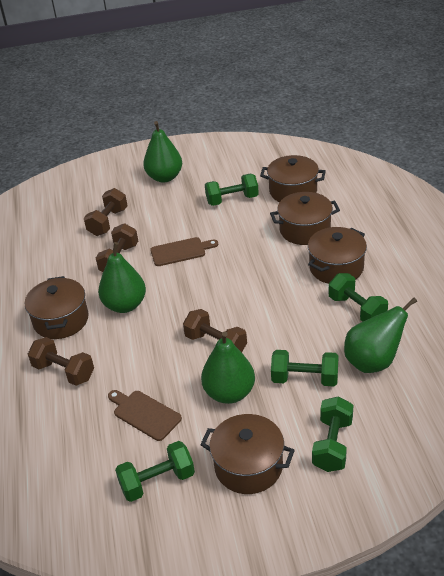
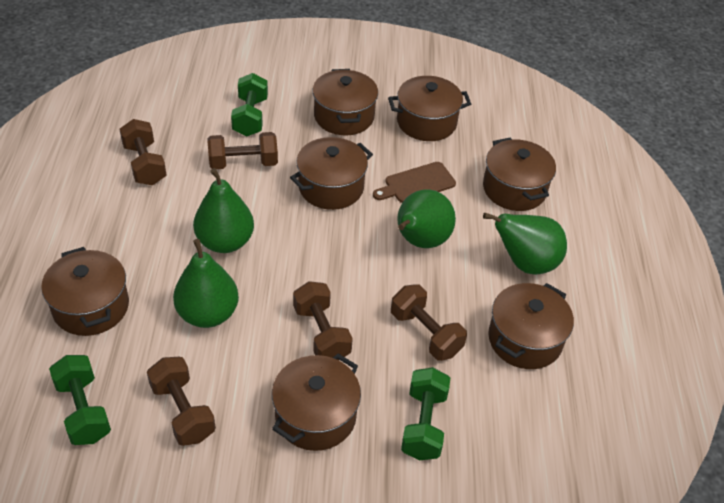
brown cutting board: 2 -> 1
brown dumbbell: 4 -> 5
brown pot: 5 -> 7
green dumbbell: 5 -> 3

